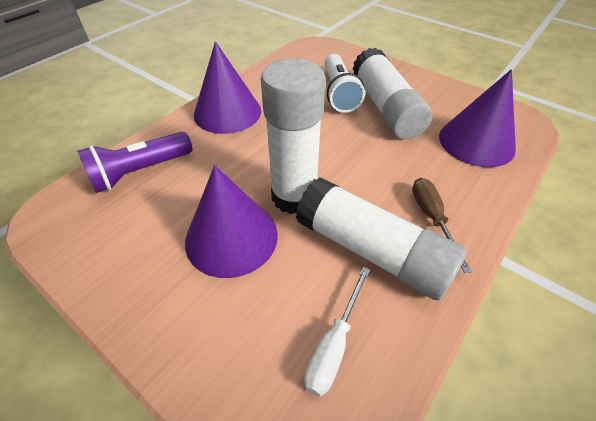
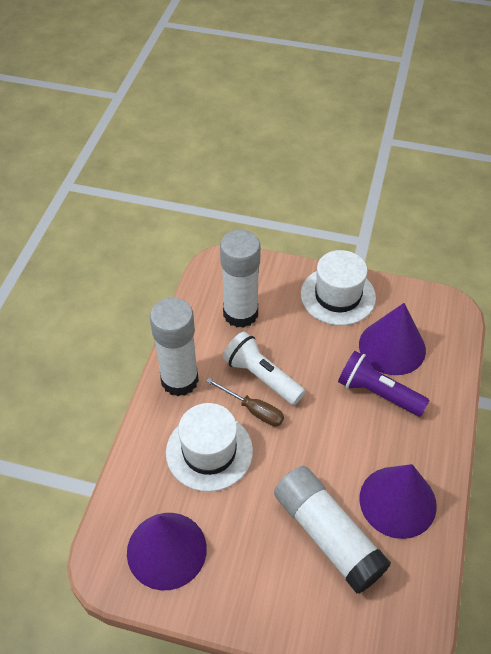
white hat: 0 -> 2
white screwdriver: 1 -> 0

